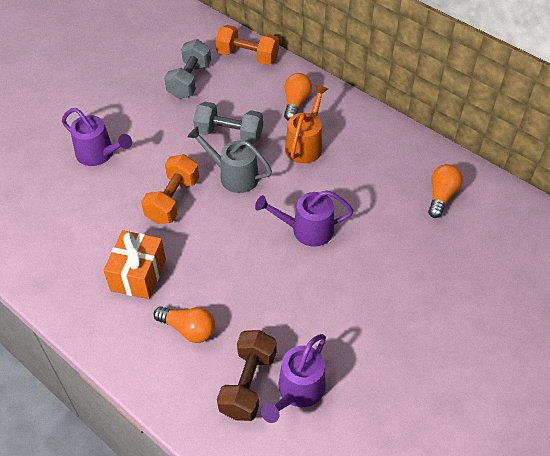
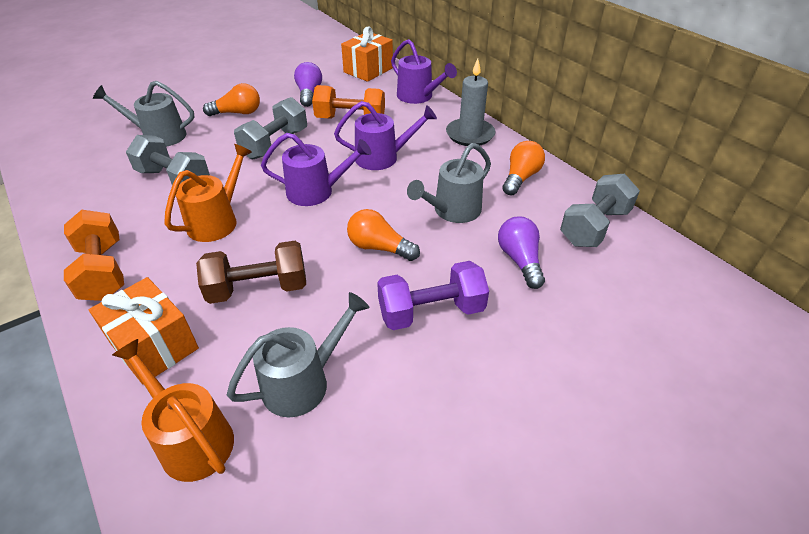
grey candle: 0 -> 1
grey dumbbell: 2 -> 3
grey watering can: 1 -> 3
orange gift: 1 -> 2
orange watering can: 1 -> 2
purple dumbbell: 0 -> 1
purple light bulb: 0 -> 2

